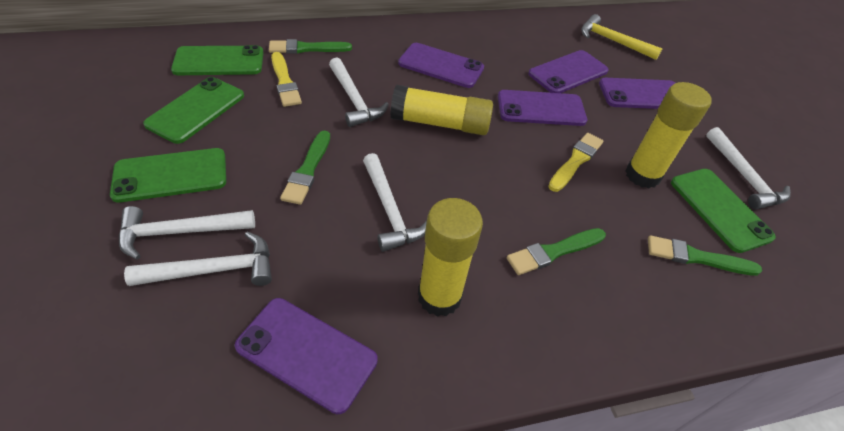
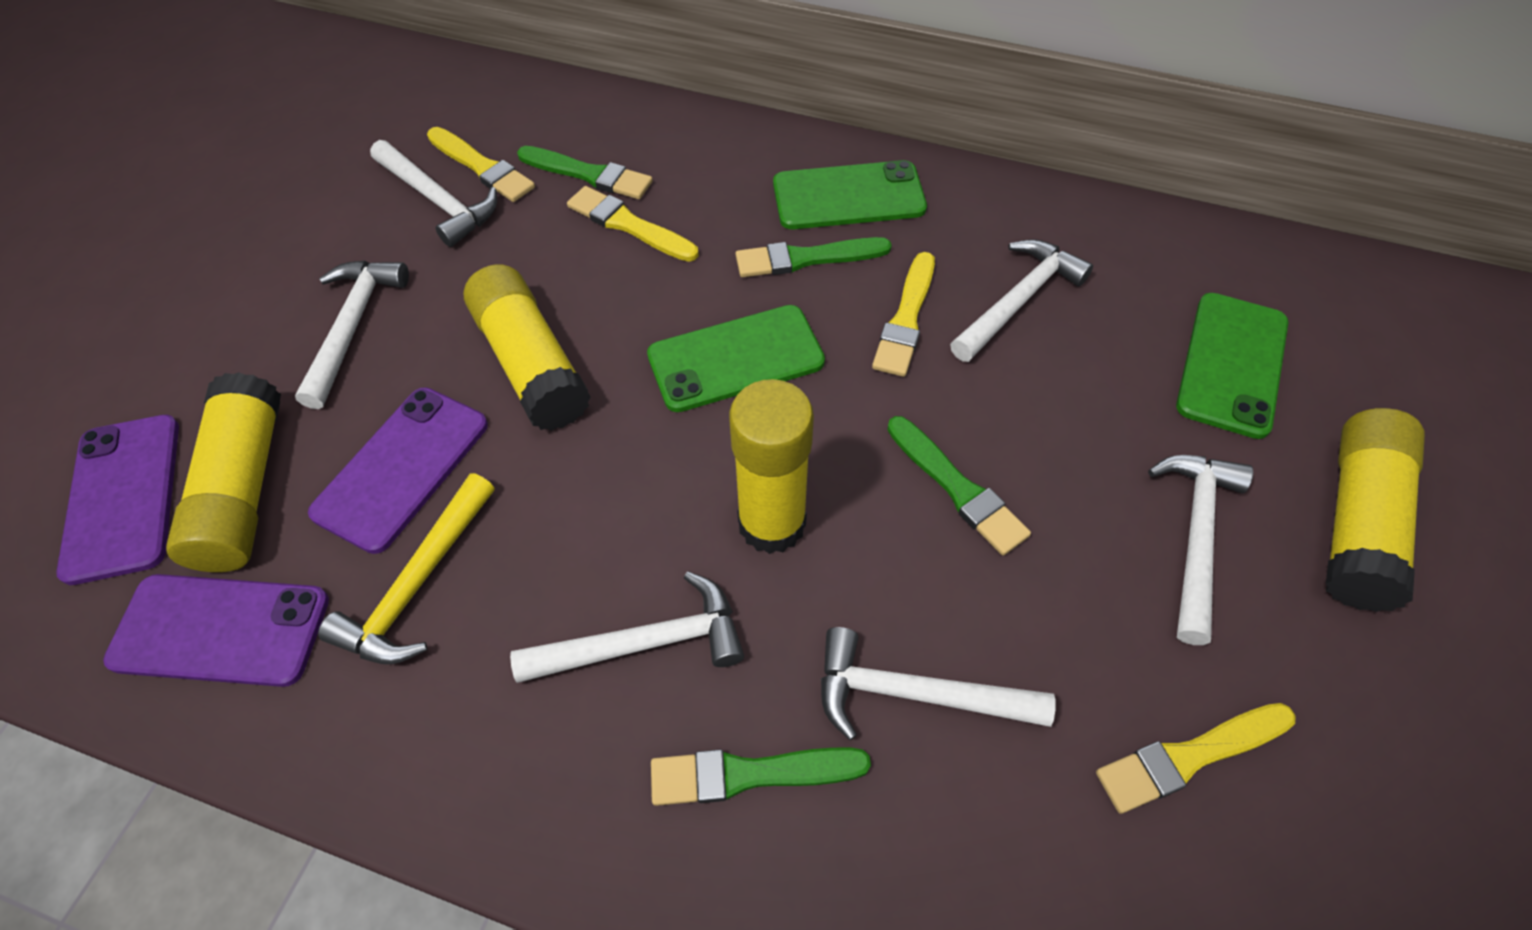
green phone: 4 -> 3
purple phone: 5 -> 3
white hammer: 5 -> 6
yellow brush: 2 -> 4
yellow glue stick: 3 -> 4

